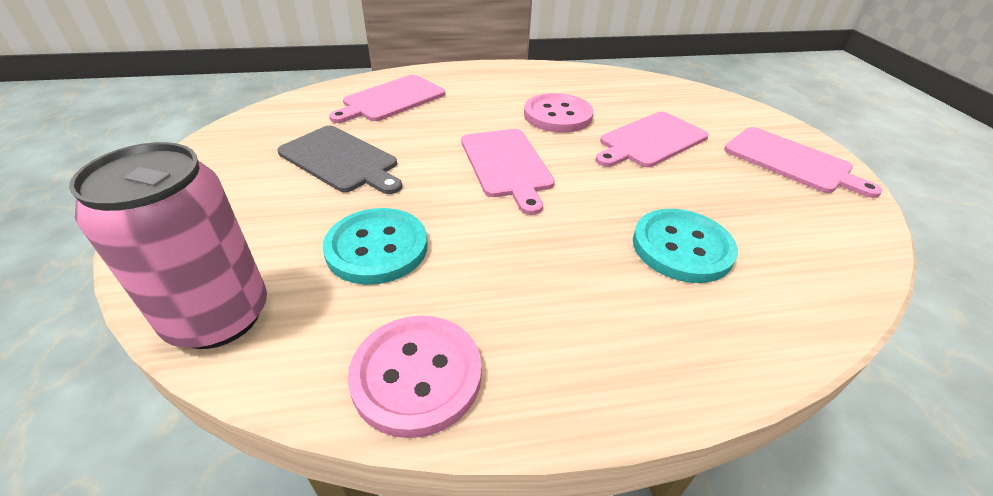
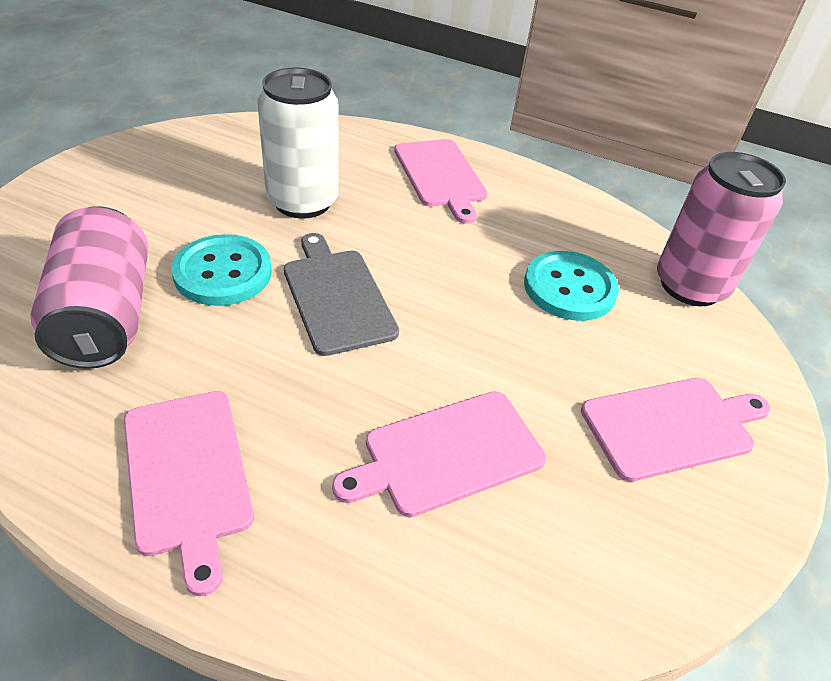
pink button: 2 -> 0
pink can: 1 -> 2
white can: 0 -> 1

